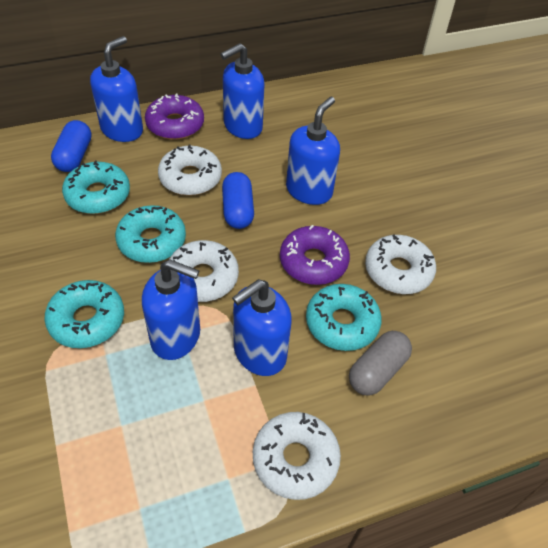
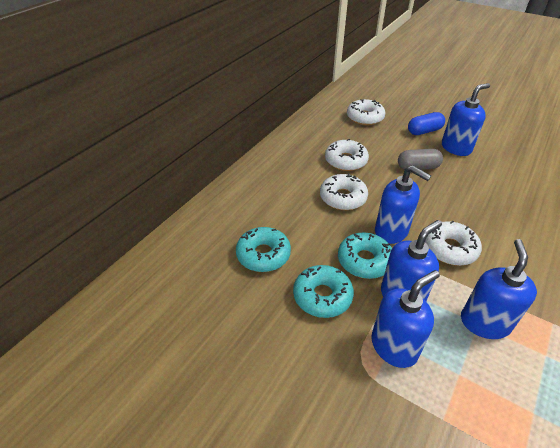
blue capsule: 2 -> 1
purple donut: 2 -> 0
turquoise donut: 4 -> 3

